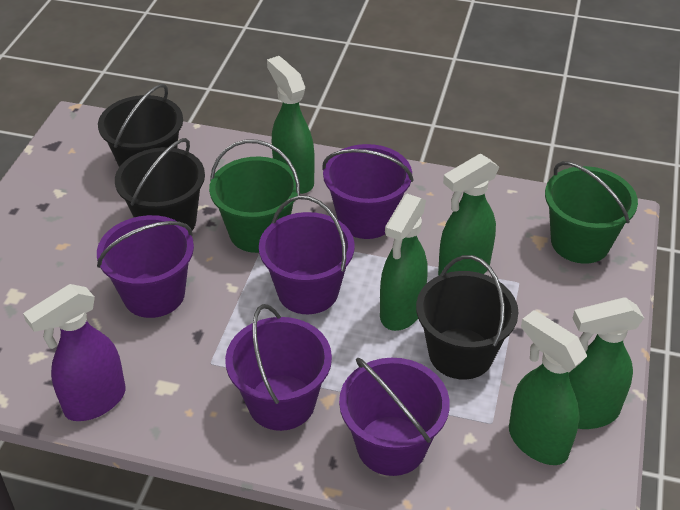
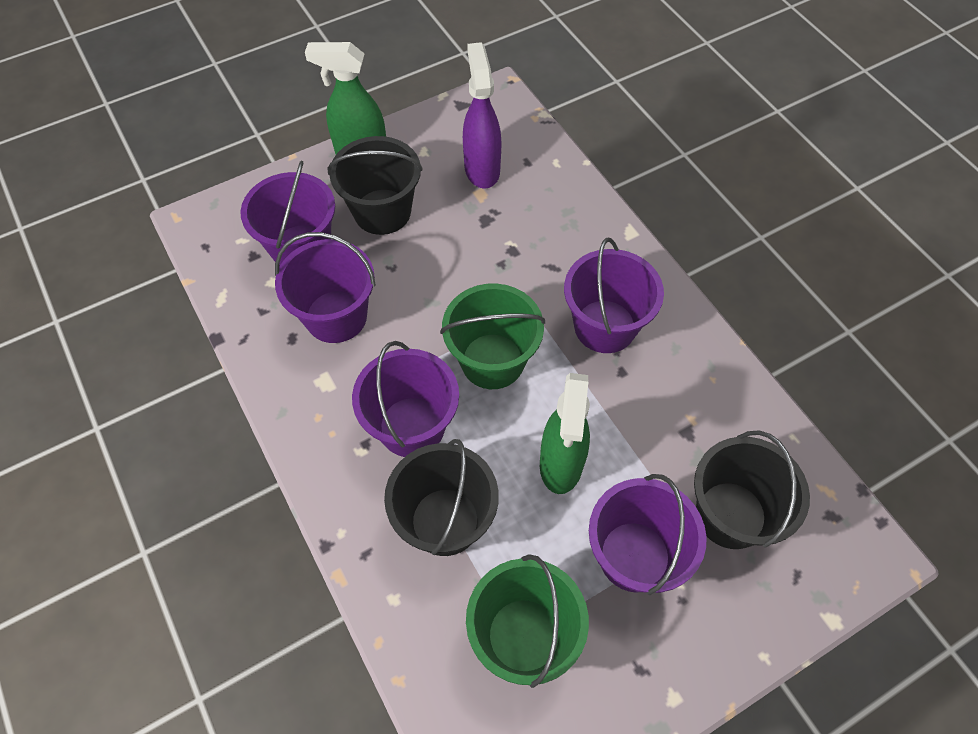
green spray bottle: 5 -> 2

